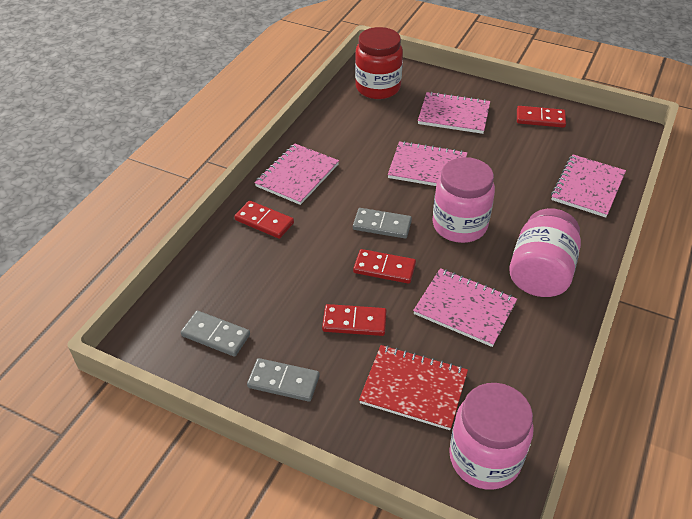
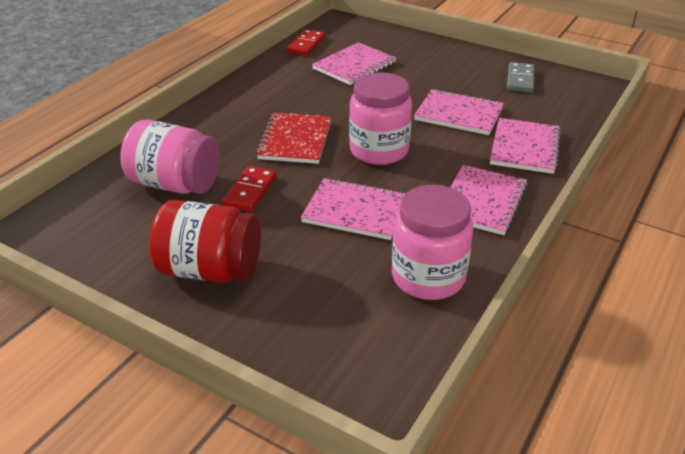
grey domino: 3 -> 1
red domino: 4 -> 2

